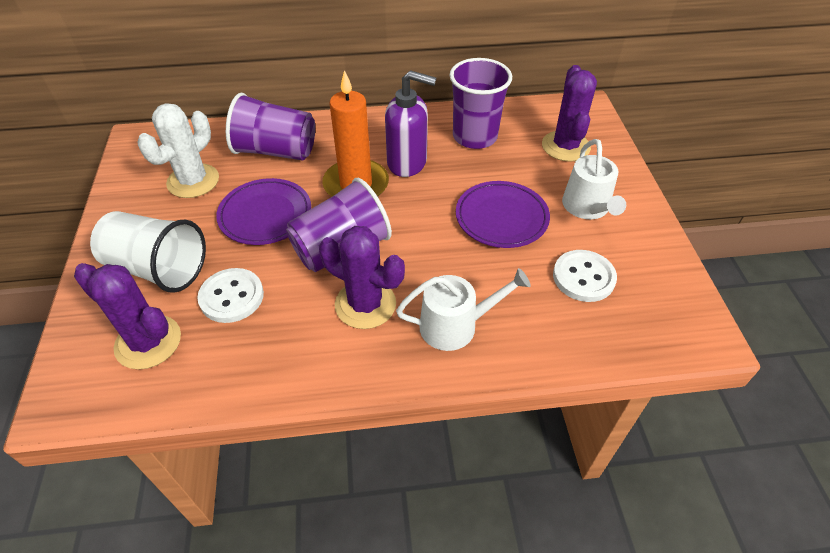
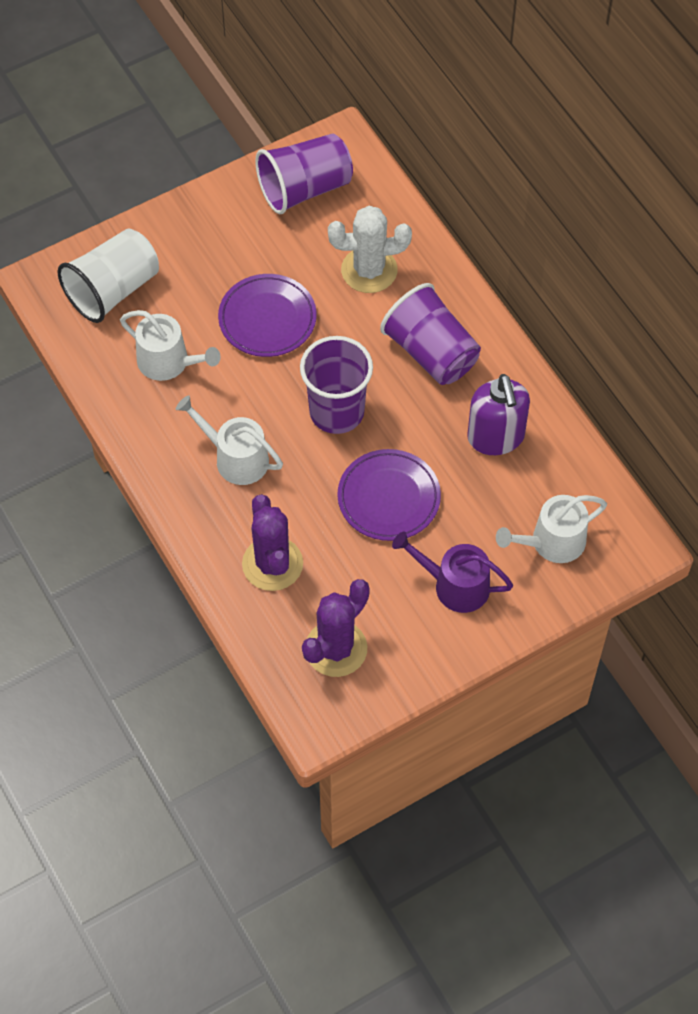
orange candle: 1 -> 0
purple cactus: 3 -> 2
purple watering can: 0 -> 1
white button: 2 -> 0
white watering can: 2 -> 3

